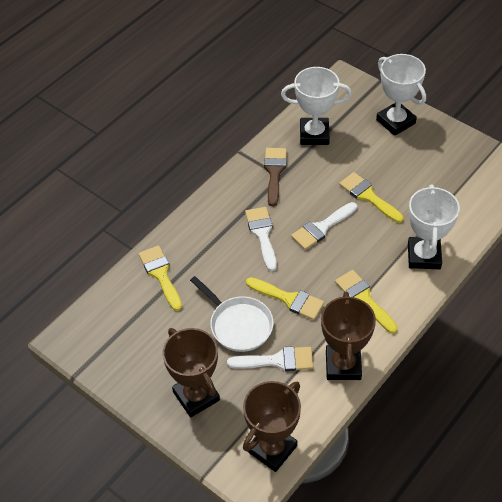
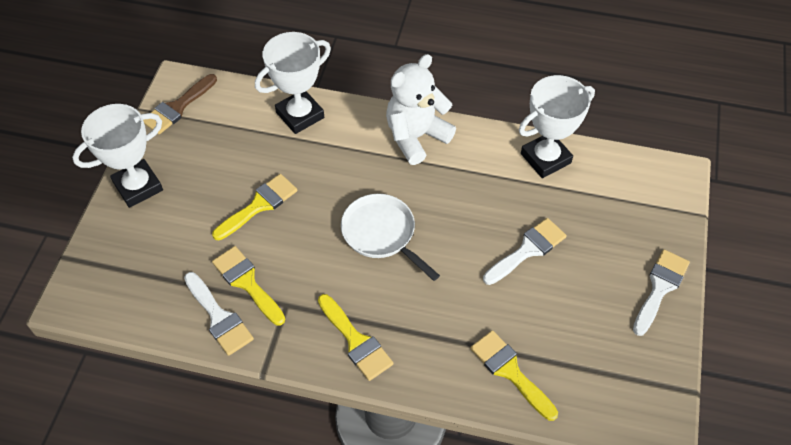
brown trophy: 3 -> 0
white teddy bear: 0 -> 1

